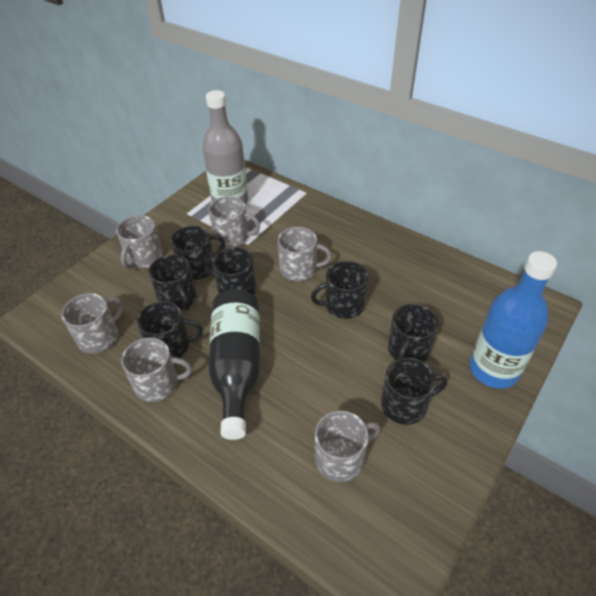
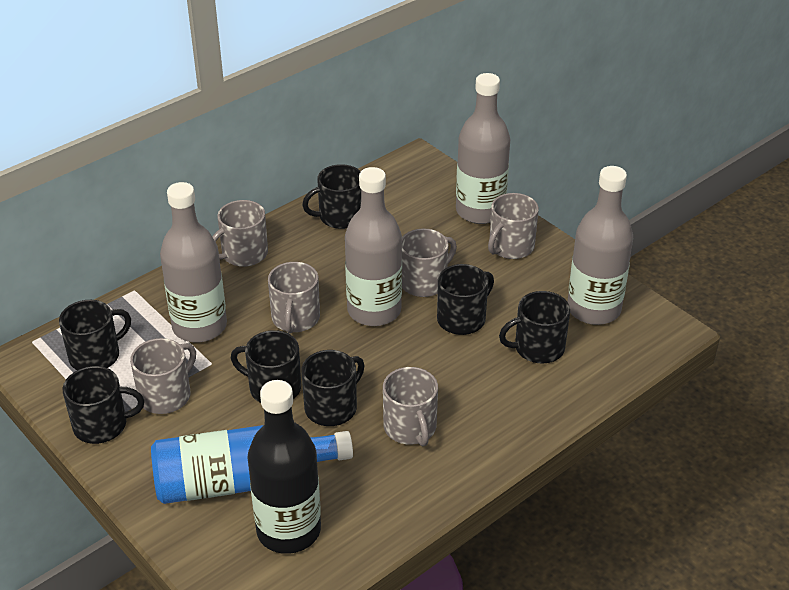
grey bottle: 1 -> 4

